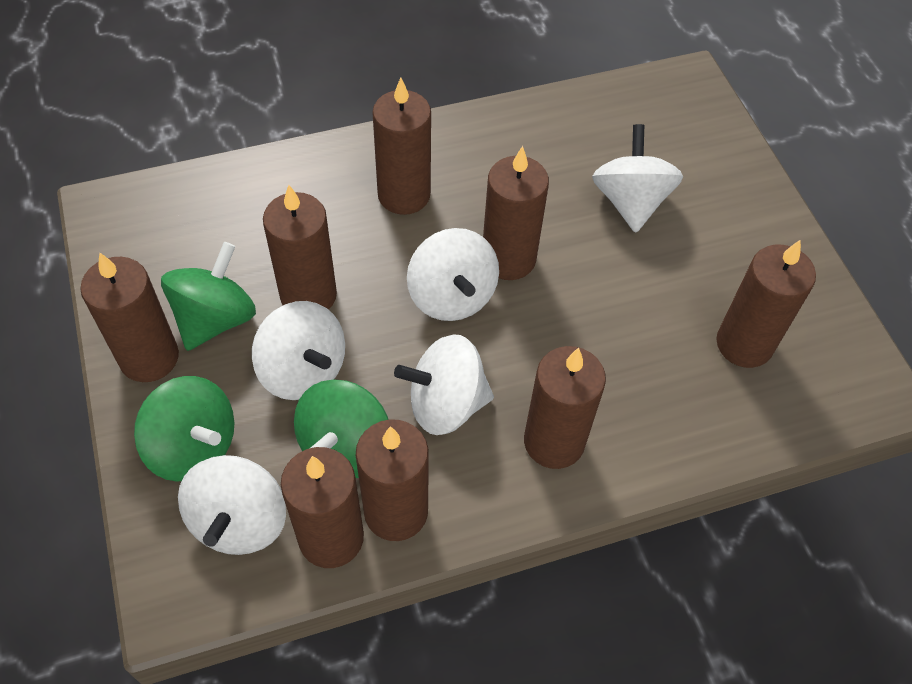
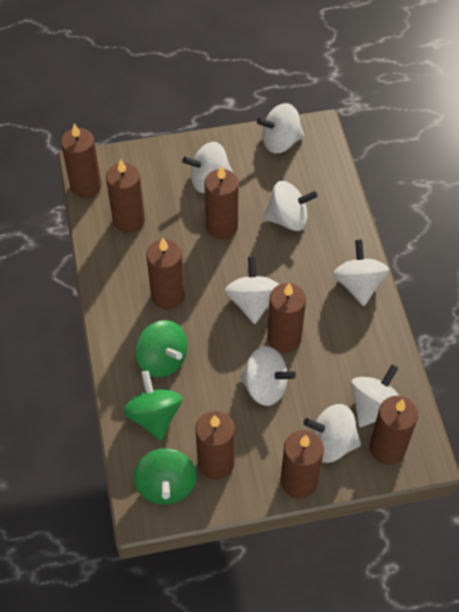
white spinning top: 5 -> 8

